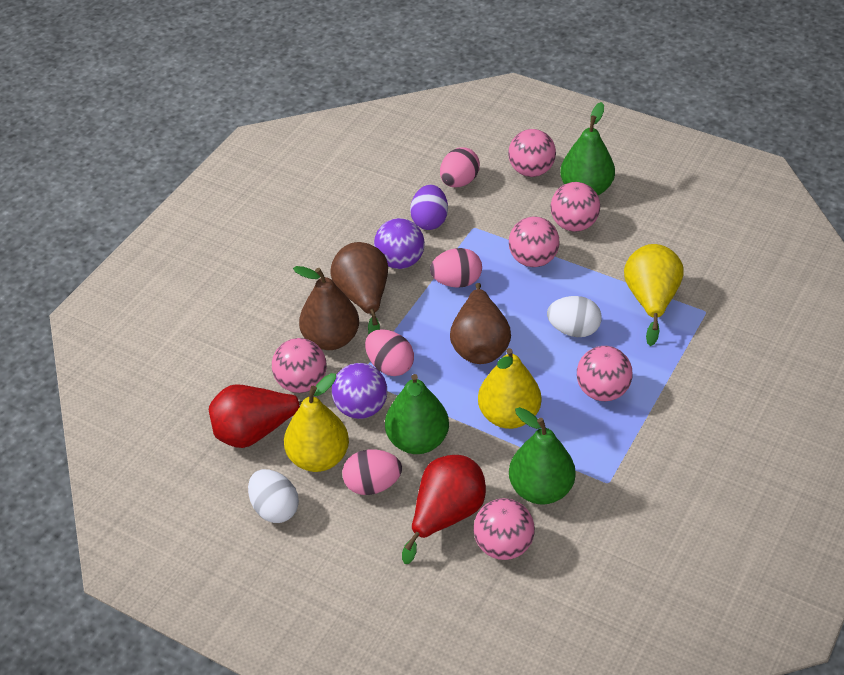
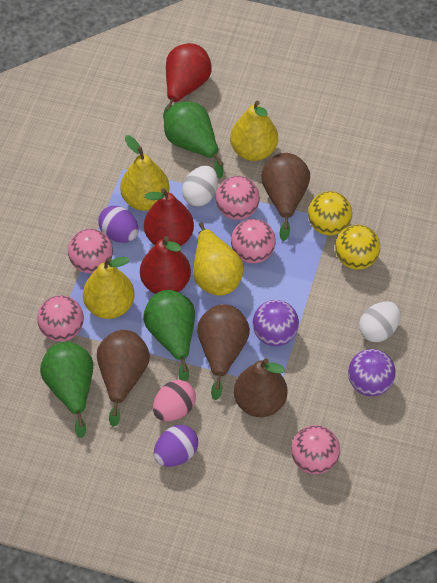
brown pear: 3 -> 4
pink ball: 6 -> 5
pink egg: 4 -> 1
purple egg: 1 -> 2
red pear: 2 -> 3
yellow ball: 0 -> 2
yellow pear: 3 -> 4

